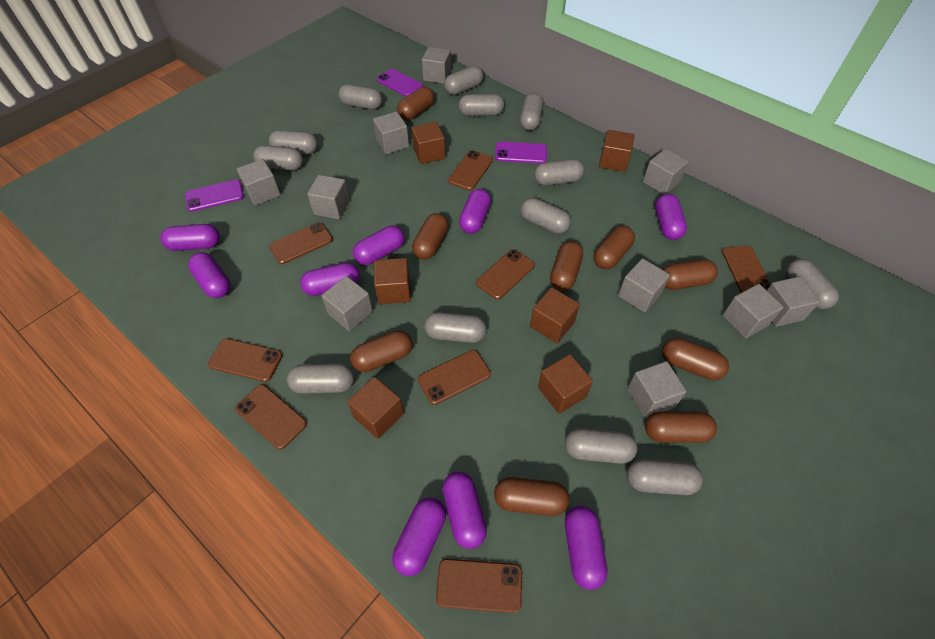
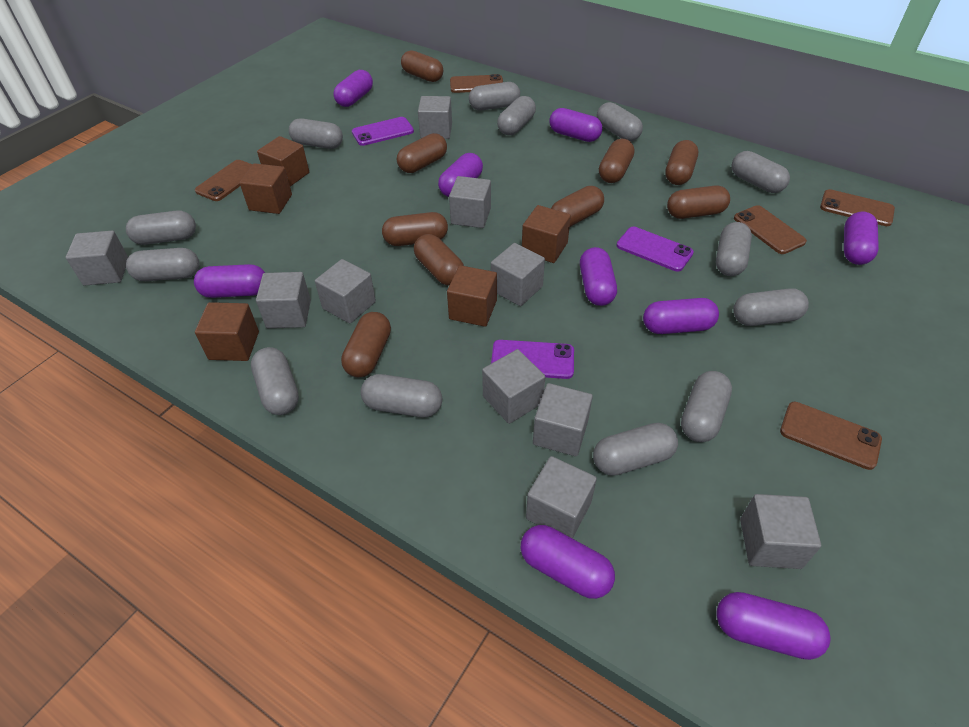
brown cube: 6 -> 5
brown phone: 8 -> 5

